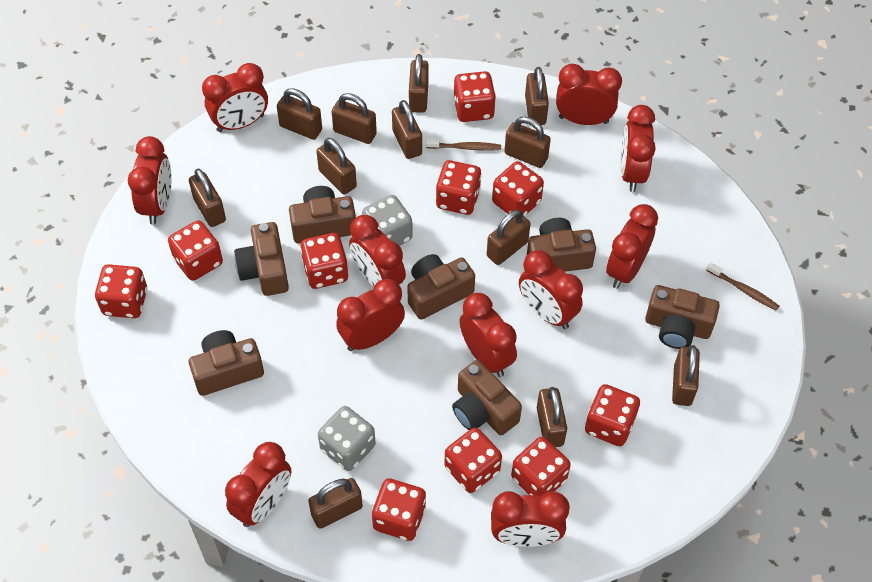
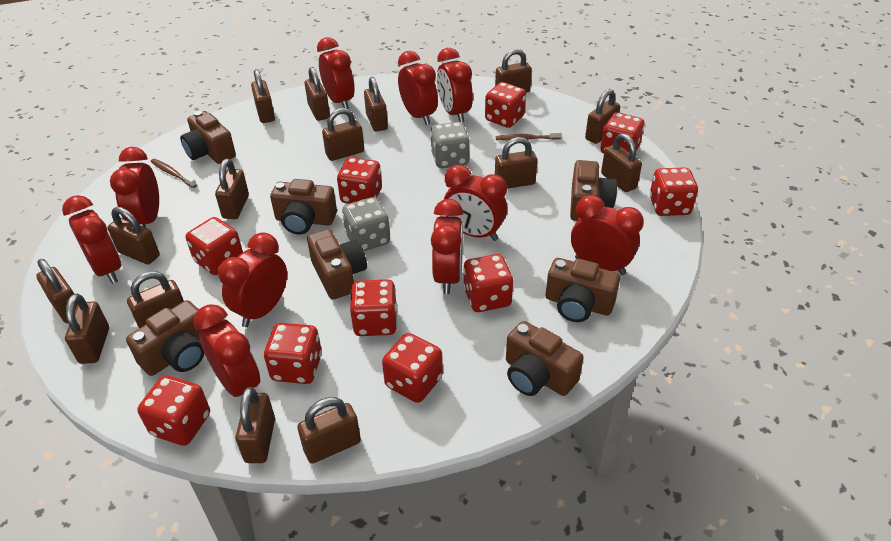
brown padlock: 12 -> 15
red clock: 11 -> 10

